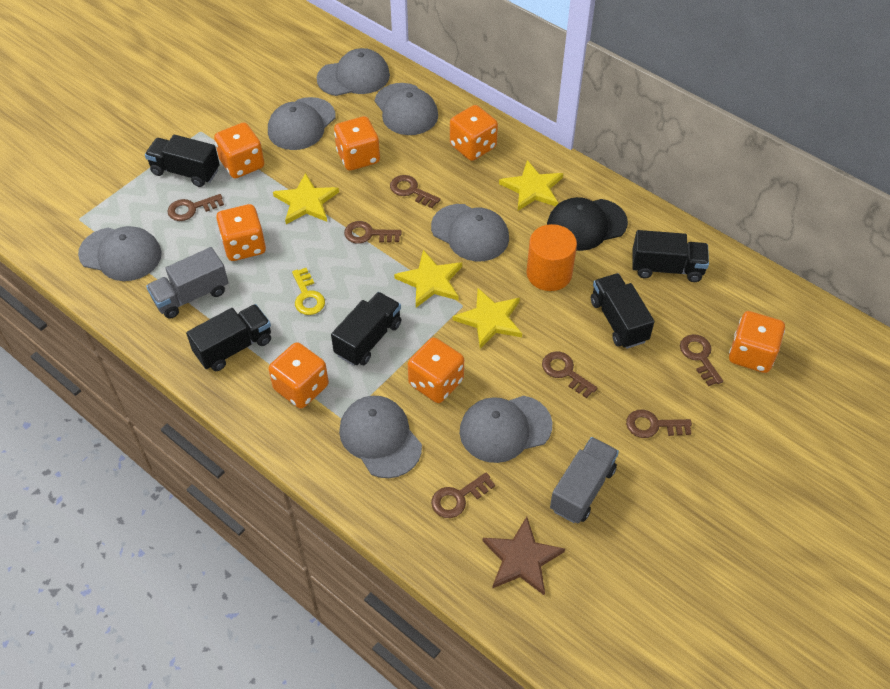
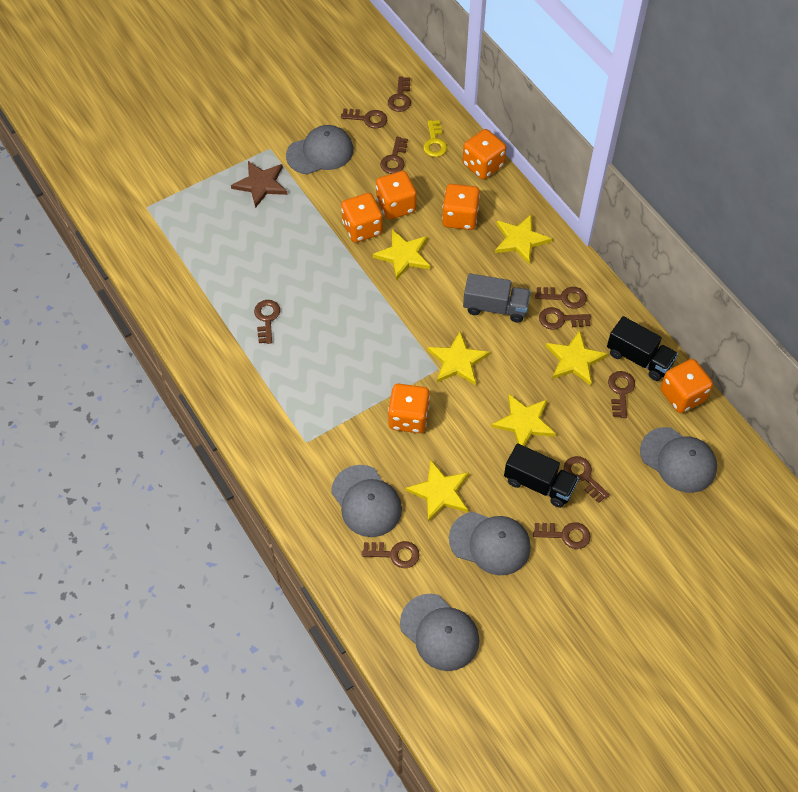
black cap: 1 -> 0
black truck: 5 -> 2
brown key: 7 -> 10
grey cap: 7 -> 5
grey truck: 2 -> 1
orange cylinder: 1 -> 0
orange dice: 7 -> 6
yellow star: 4 -> 6

